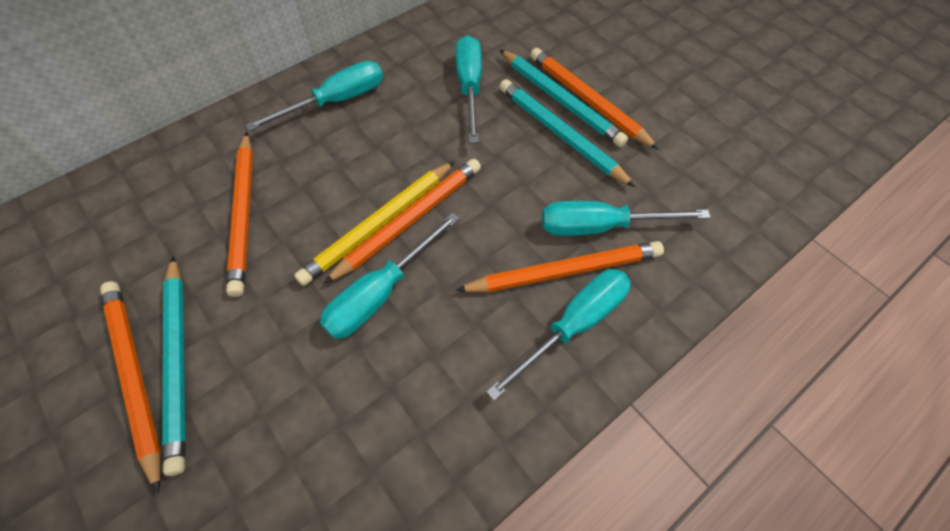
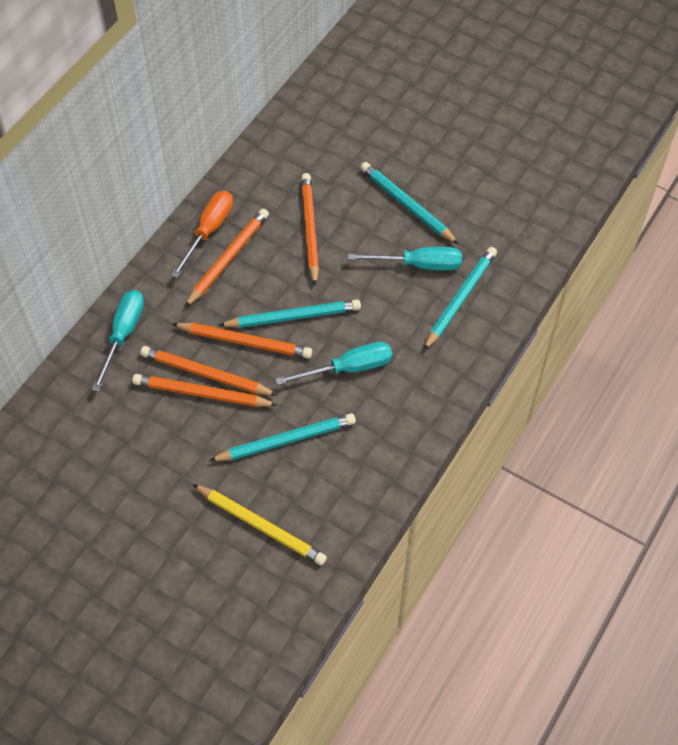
orange screwdriver: 0 -> 1
turquoise pencil: 3 -> 4
turquoise screwdriver: 5 -> 3

